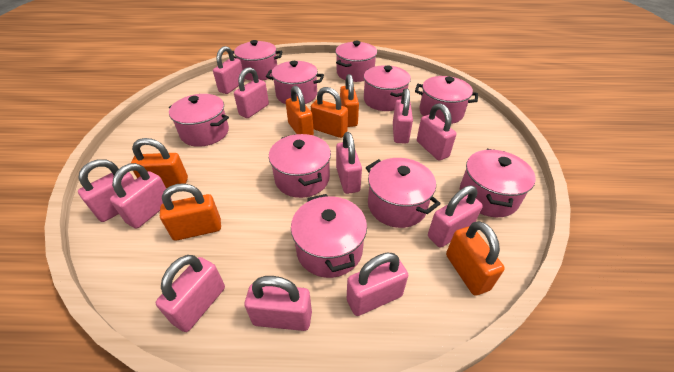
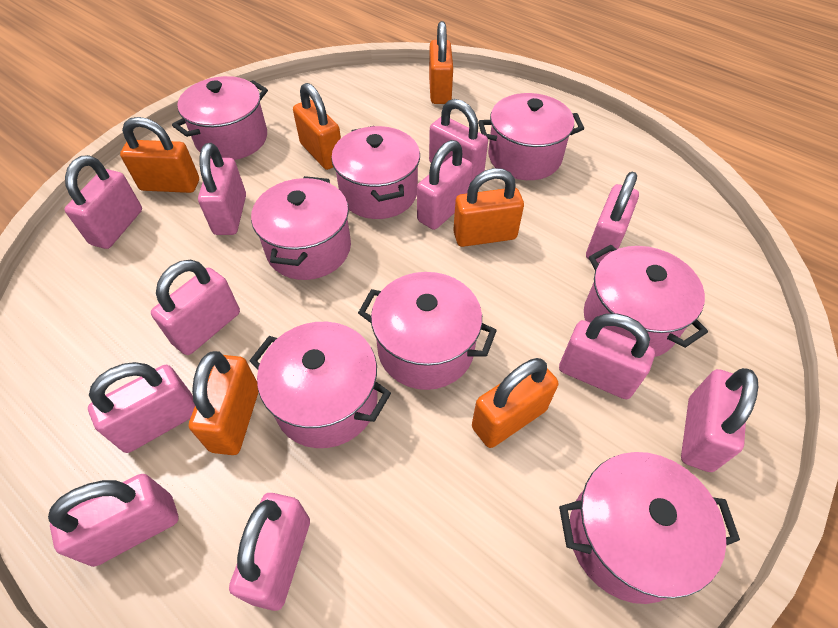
pink pot: 10 -> 8

